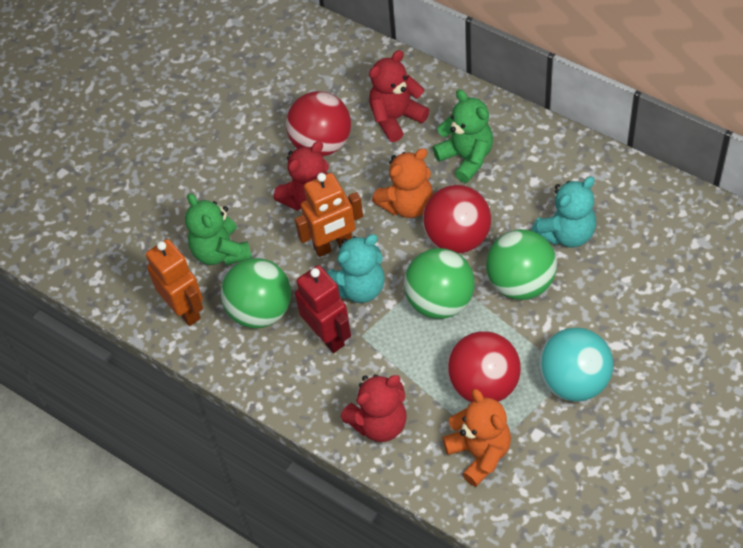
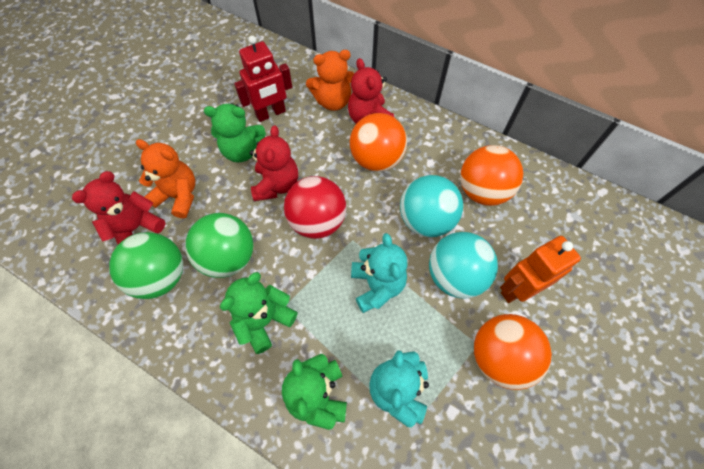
green ball: 3 -> 2
green teddy bear: 2 -> 3
orange ball: 0 -> 3
orange robot: 2 -> 1
red ball: 3 -> 1
turquoise ball: 1 -> 2

